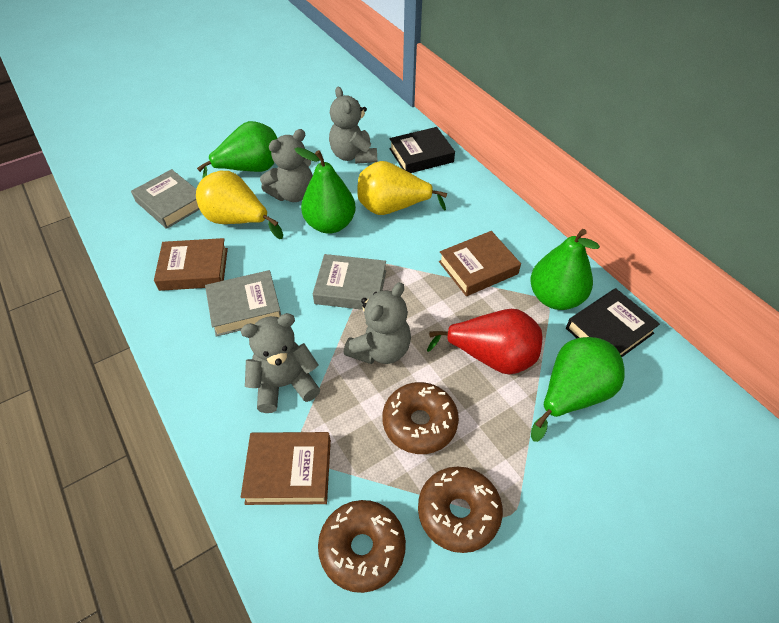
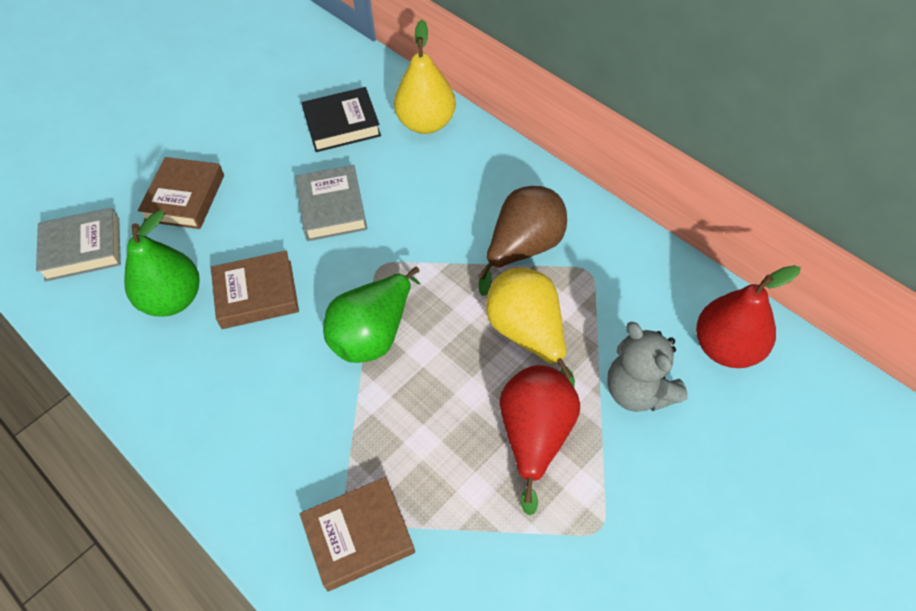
black book: 2 -> 1
brown donut: 3 -> 0
brown pear: 0 -> 1
green pear: 4 -> 2
grey book: 3 -> 2
grey teddy bear: 4 -> 1
red pear: 1 -> 2

